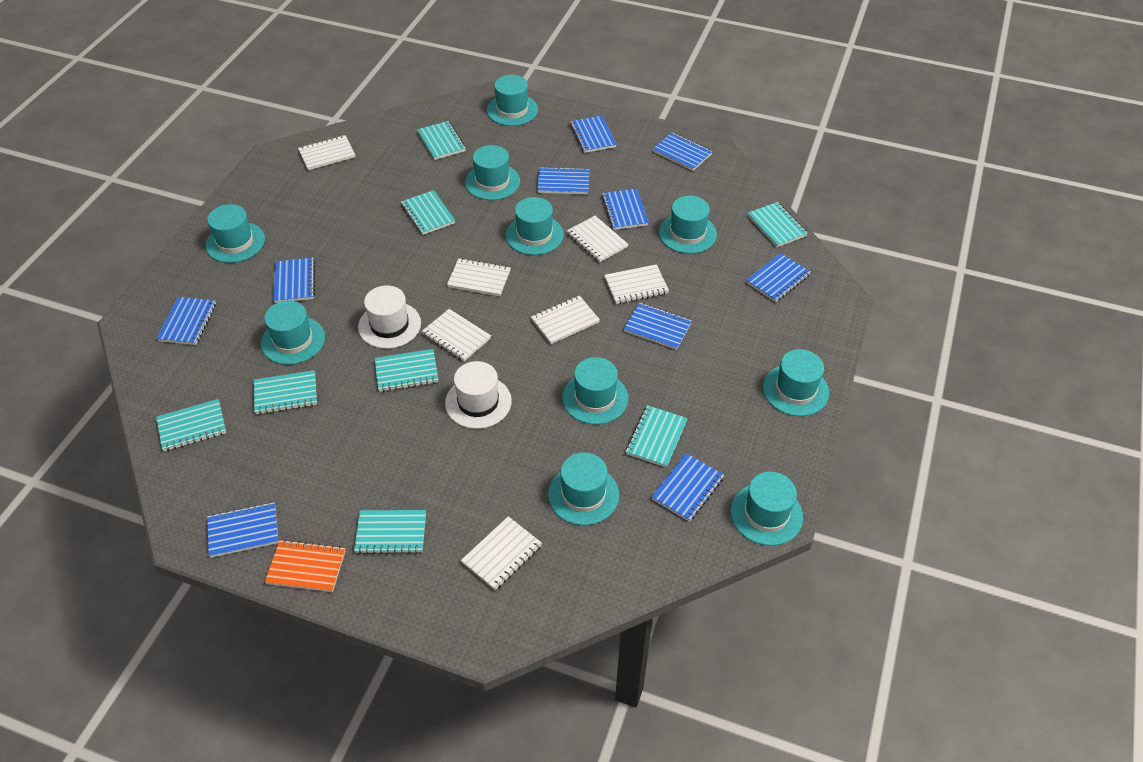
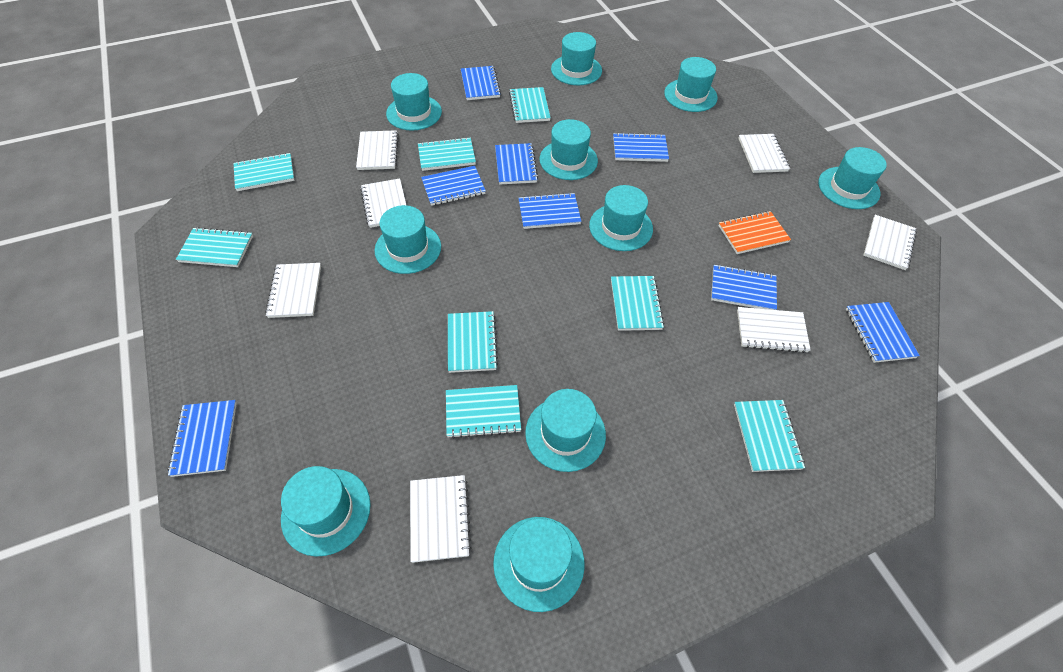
blue notebook: 10 -> 8
white hat: 2 -> 0

